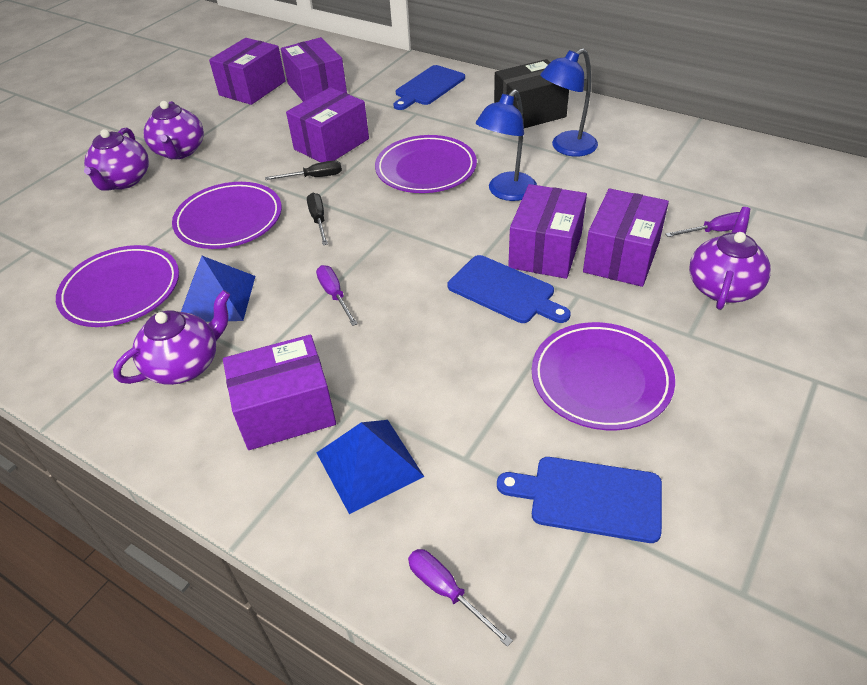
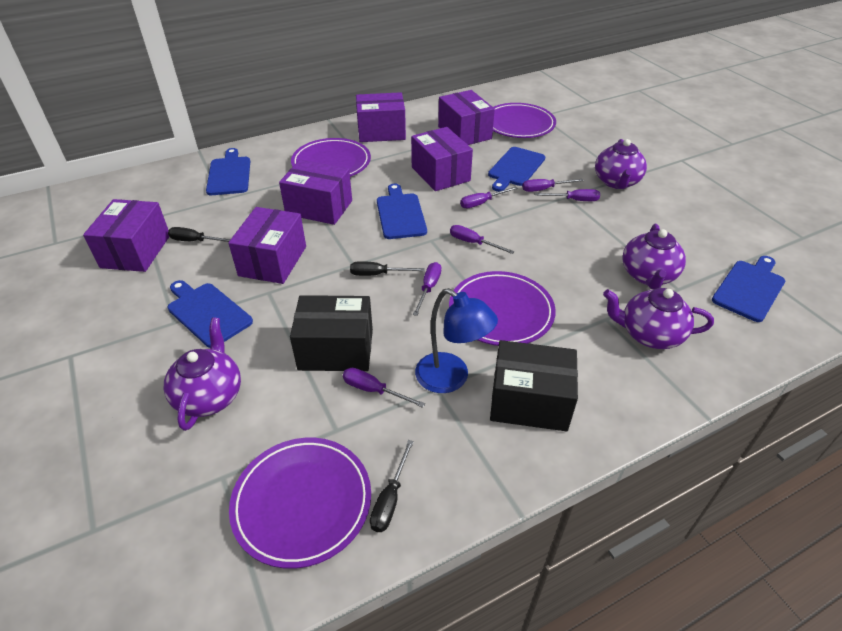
black box: 1 -> 2
black screwdriver: 2 -> 3
blue cutting board: 3 -> 5
blue lamp: 2 -> 1
blue pyramid: 2 -> 0
purple screwdriver: 3 -> 6

